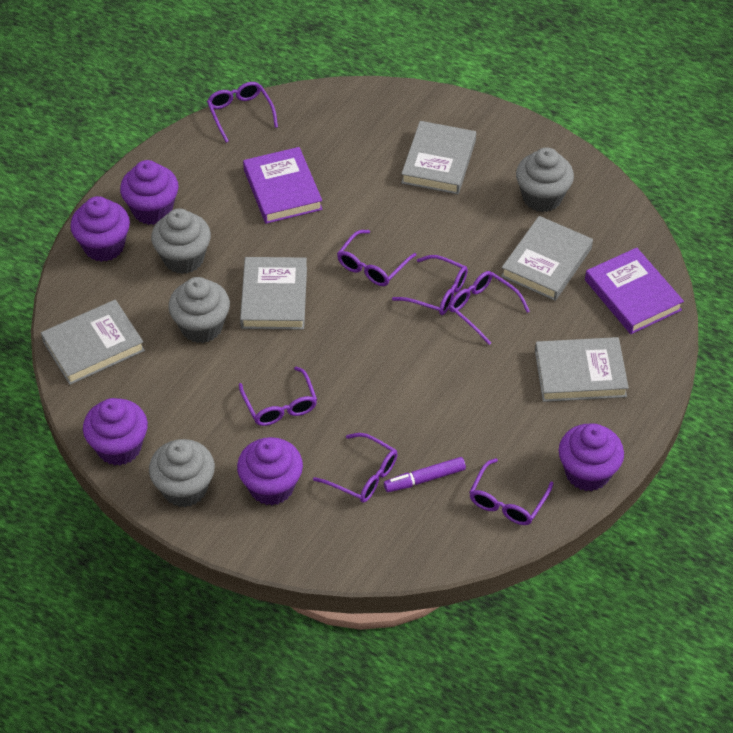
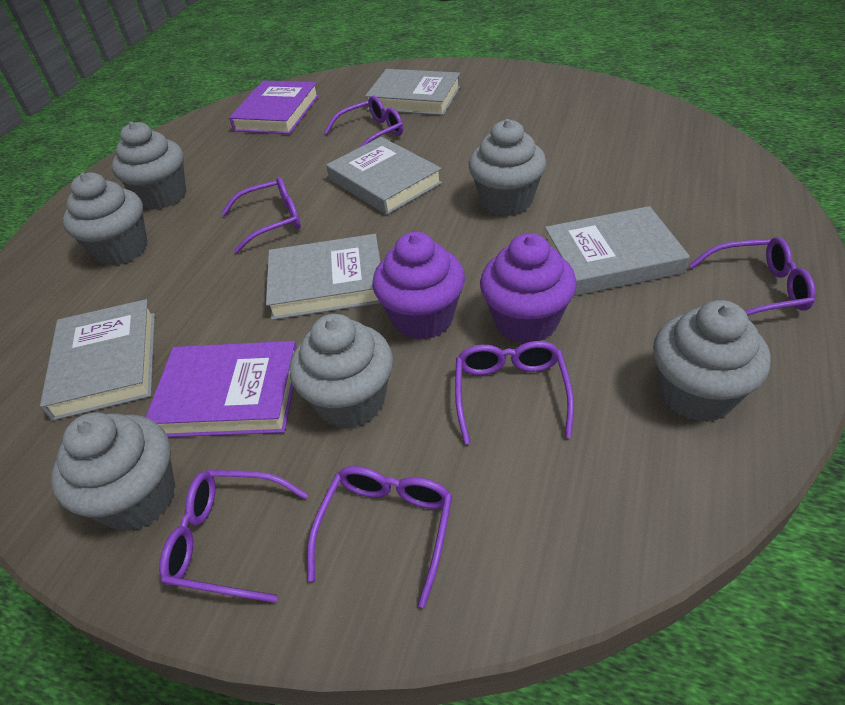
grey cupcake: 4 -> 6
purple cupcake: 5 -> 2
purple glasses: 7 -> 6
purple marker: 1 -> 0

